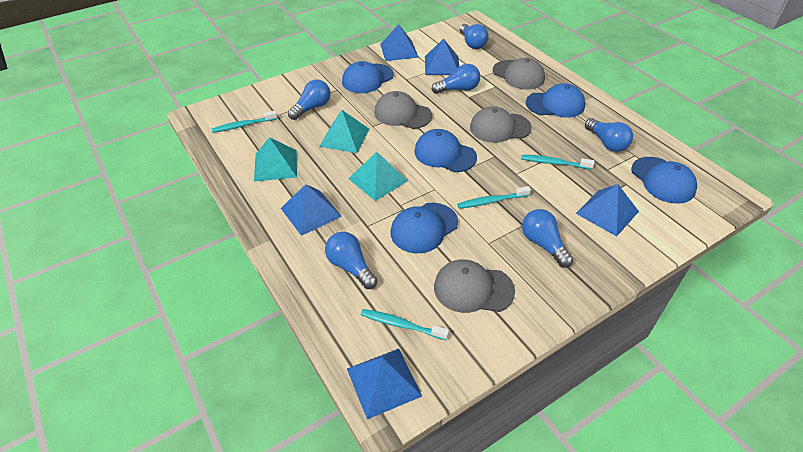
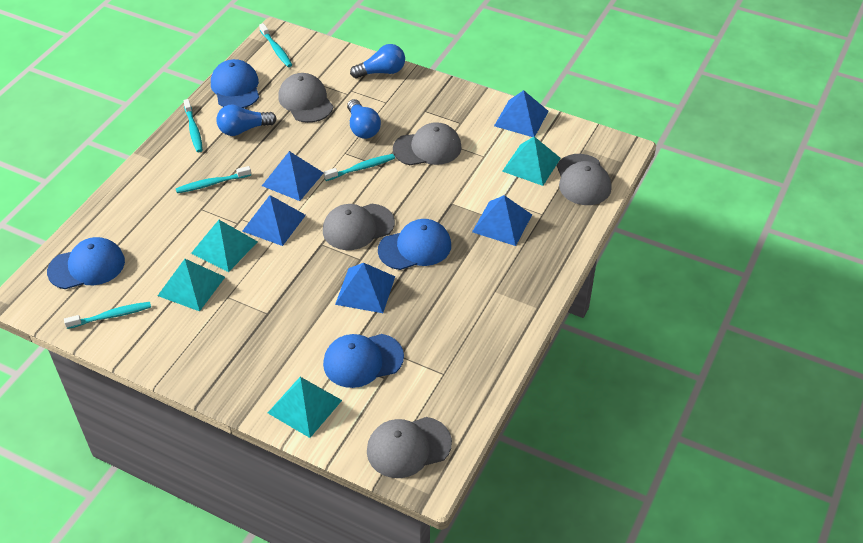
blue cap: 5 -> 4
blue light bulb: 6 -> 3
grey cap: 4 -> 5
turquoise pyramid: 3 -> 4
turquoise toothbrush: 4 -> 5

